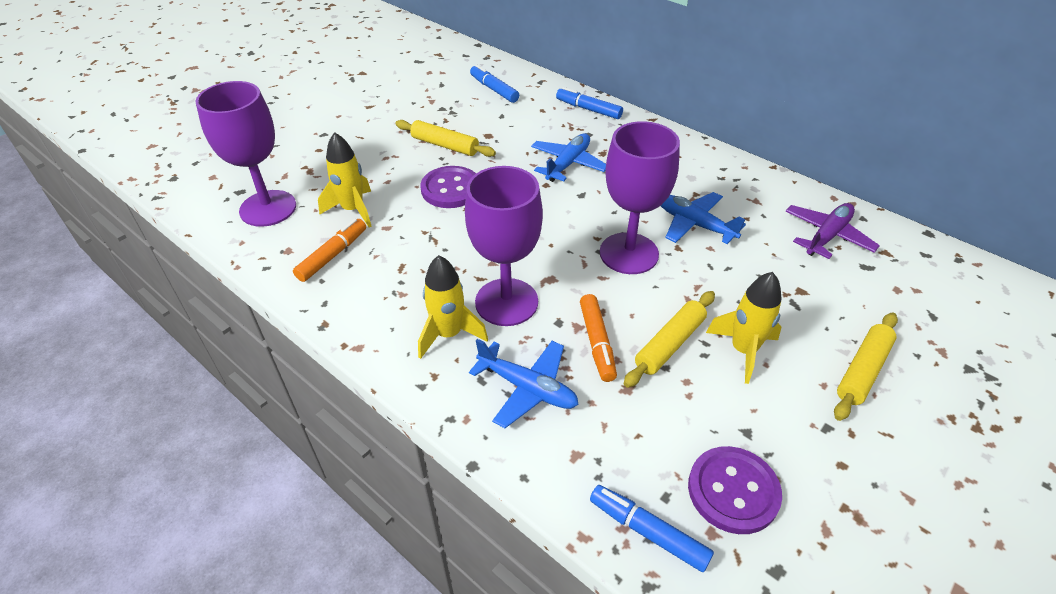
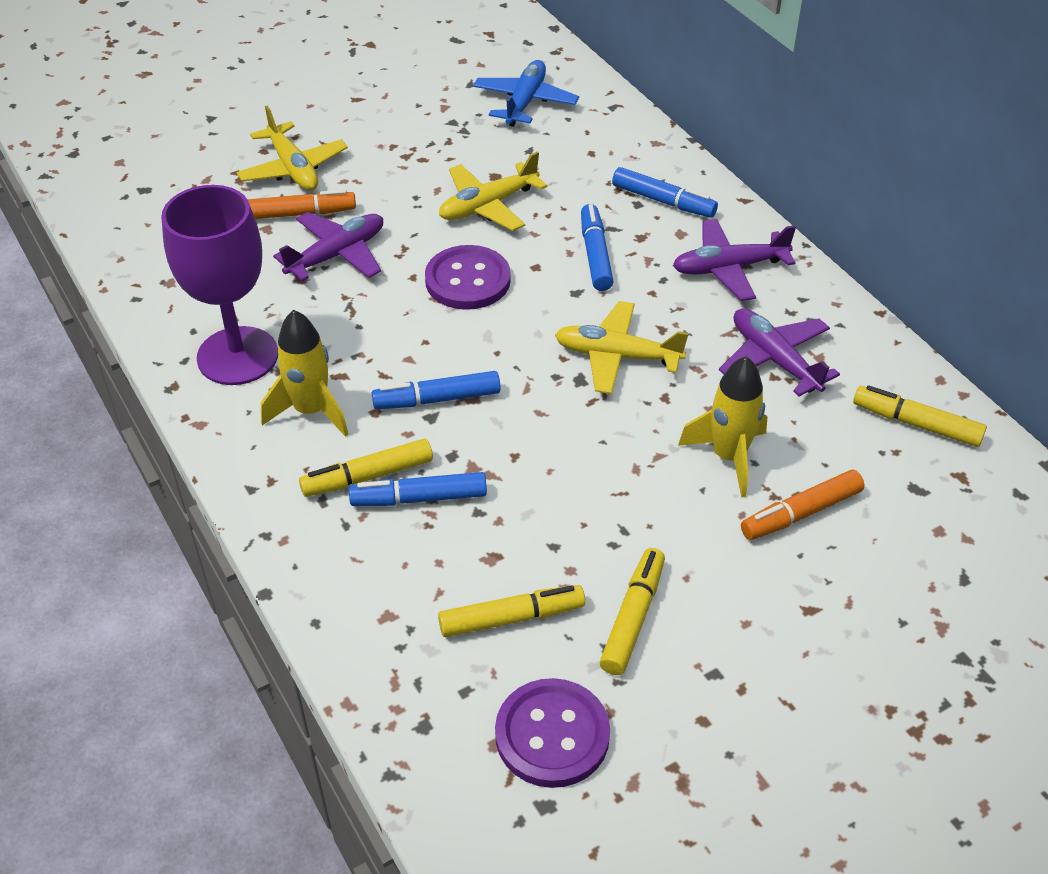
blue marker: 3 -> 4
blue plane: 3 -> 1
purple goblet: 3 -> 1
purple plane: 1 -> 3
yellow marker: 0 -> 4
yellow plane: 0 -> 3
yellow rocket: 3 -> 2
yellow rolling pin: 3 -> 0

